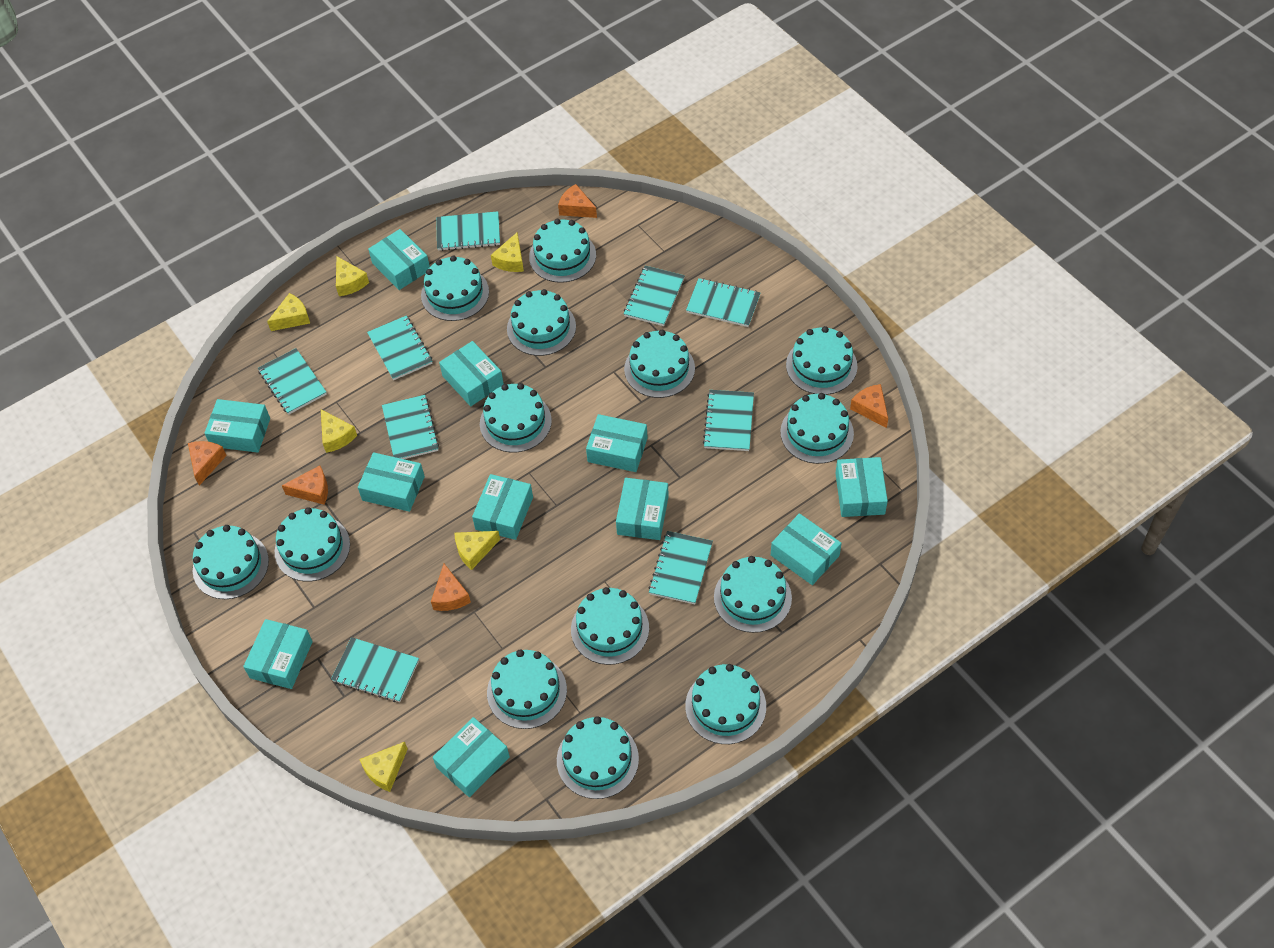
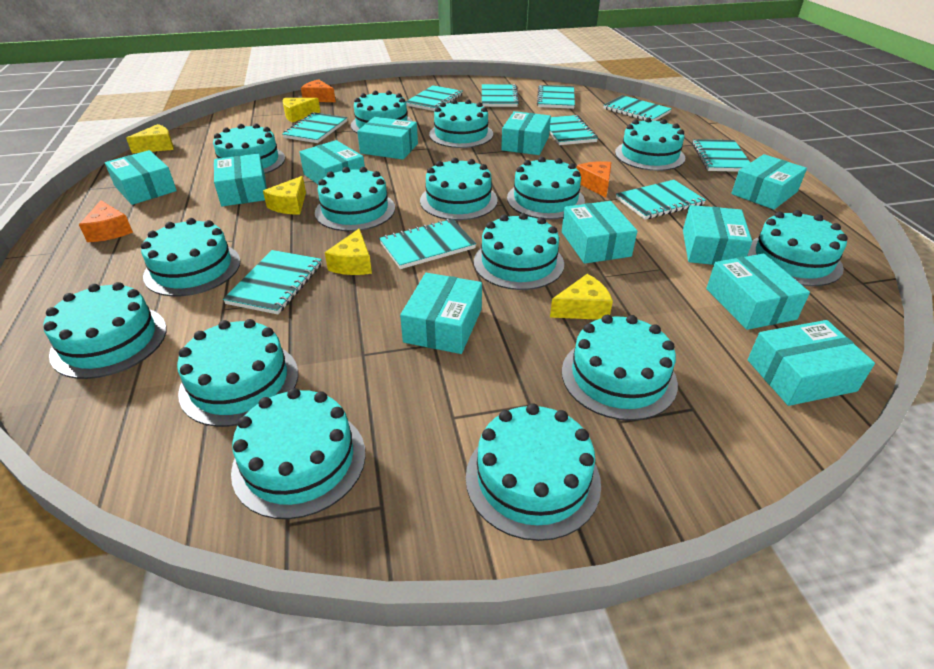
orange cheese: 5 -> 3
turquoise cake: 14 -> 15
turquoise notebook: 9 -> 10
yellow cheese: 6 -> 5

